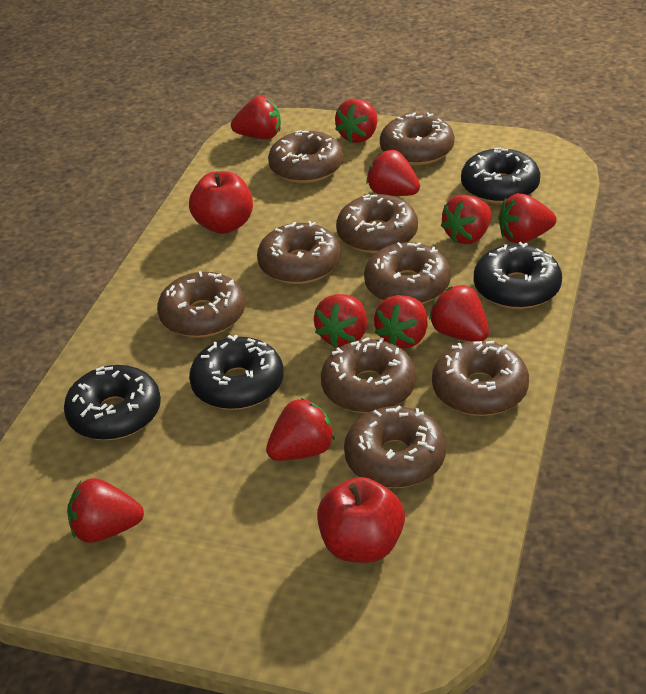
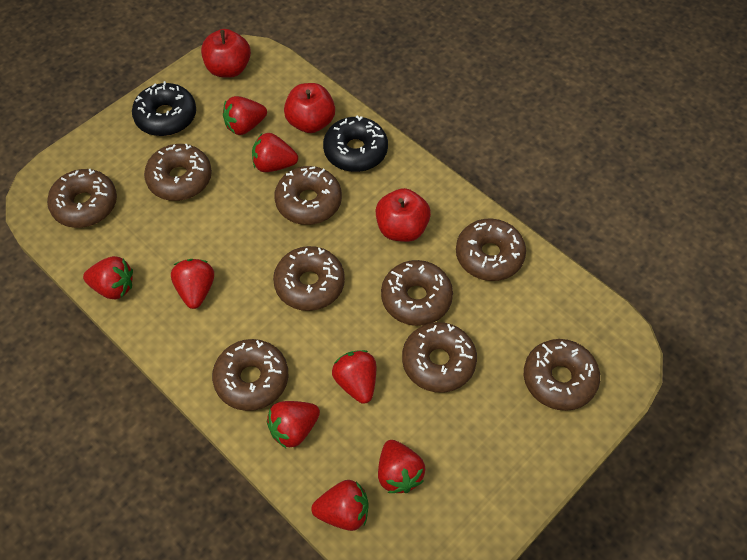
black donut: 4 -> 2
red apple: 2 -> 3
red strawberry: 10 -> 8

